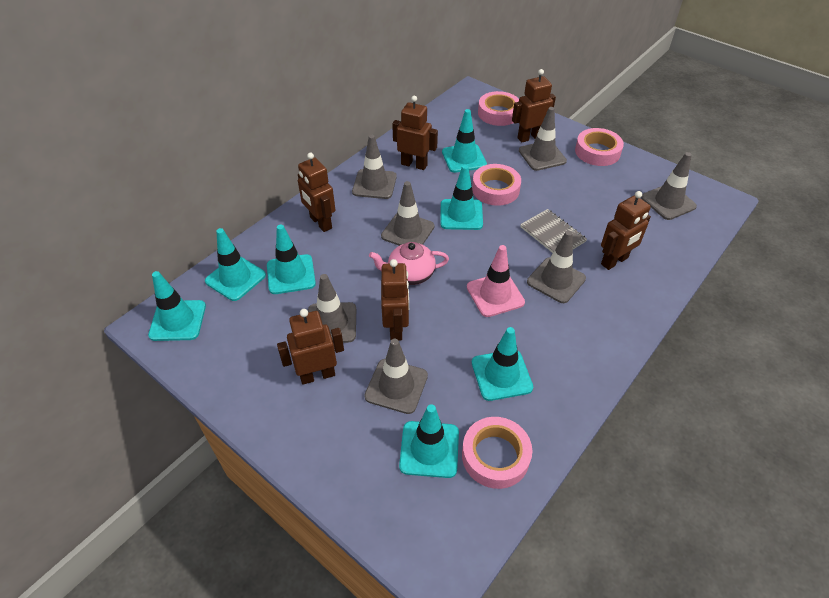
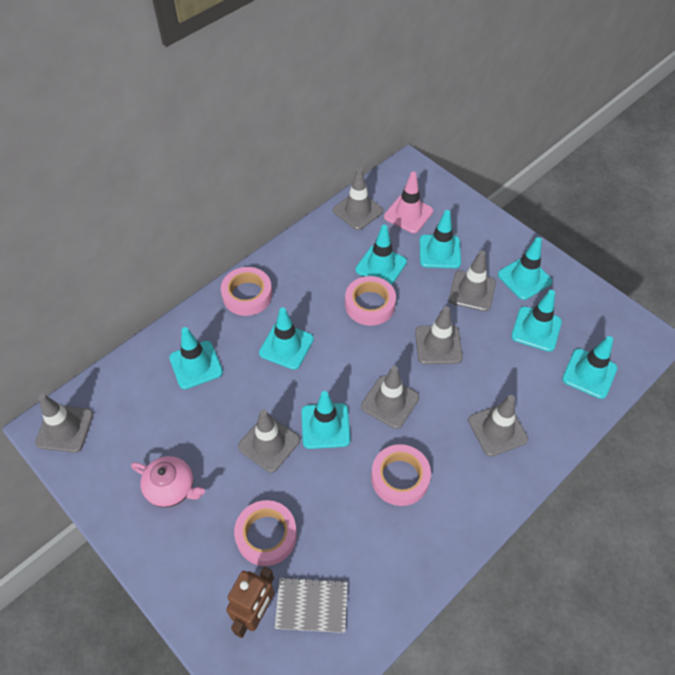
brown robot: 6 -> 1
turquoise traffic cone: 7 -> 8

